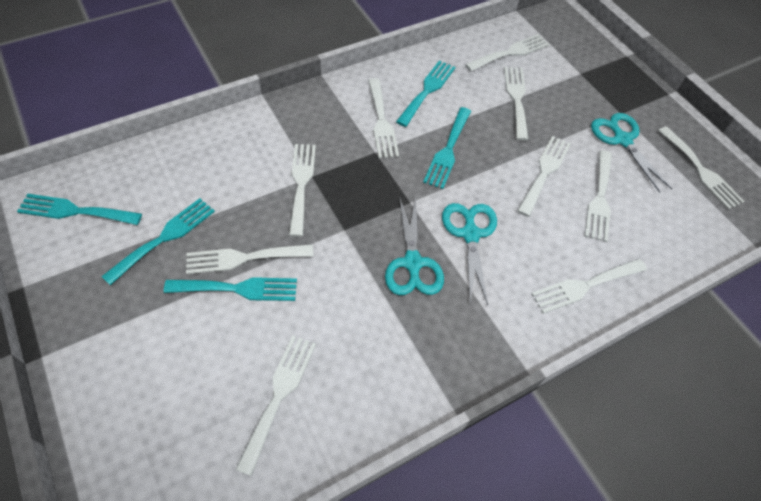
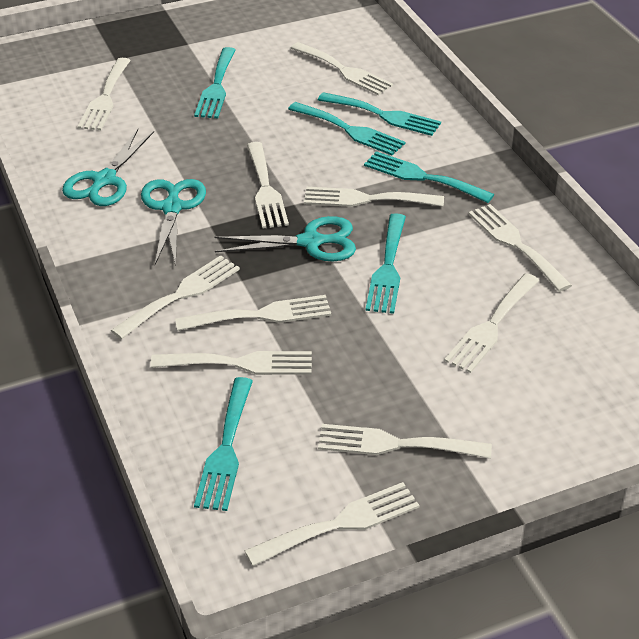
turquoise fork: 5 -> 6
white fork: 10 -> 11

